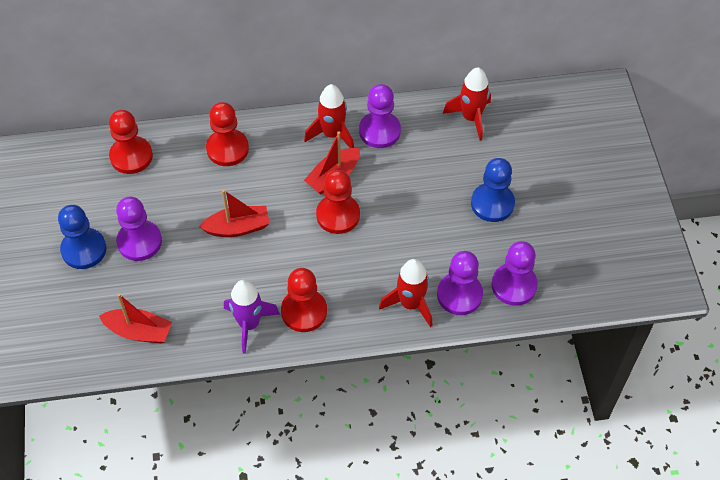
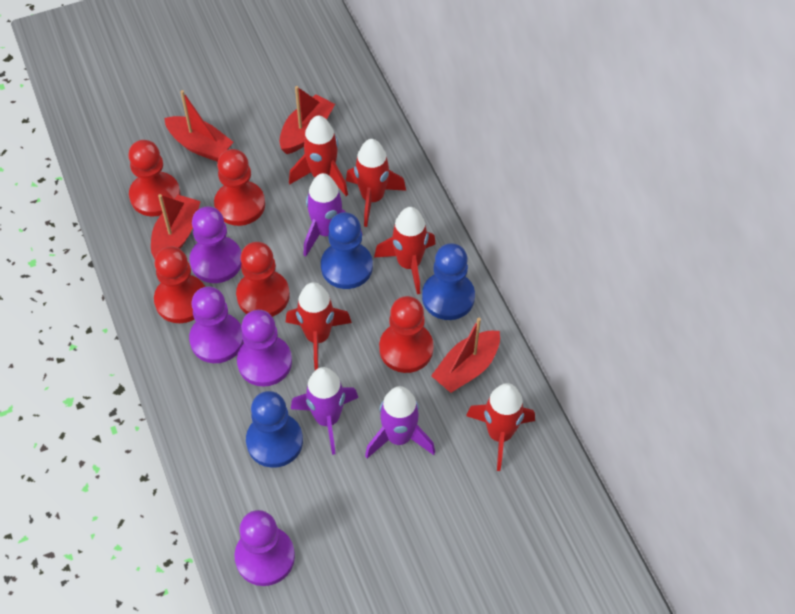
blue pawn: 2 -> 3
purple rocket: 1 -> 3
red boat: 3 -> 4
red pawn: 4 -> 5
red rocket: 3 -> 5

